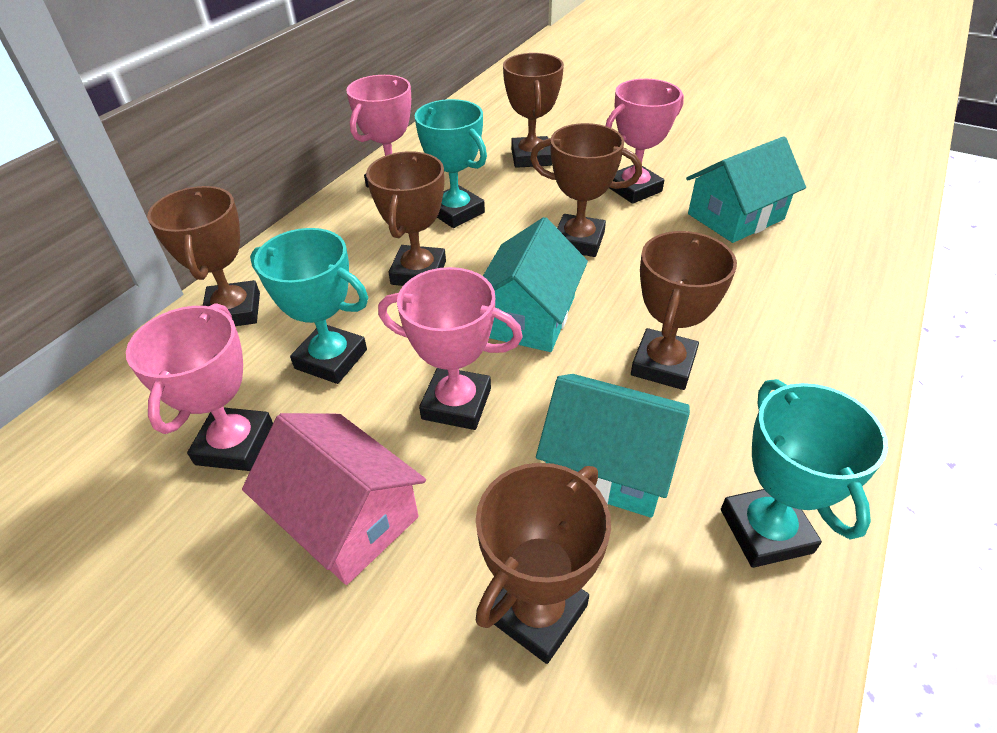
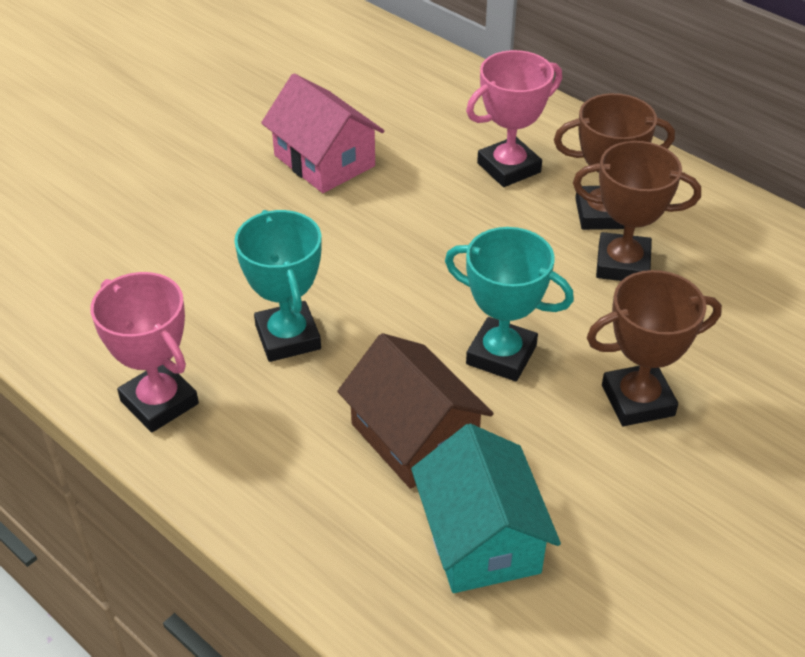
brown house: 0 -> 1
brown trophy: 6 -> 3
pink trophy: 4 -> 2
turquoise house: 3 -> 1
turquoise trophy: 3 -> 2

